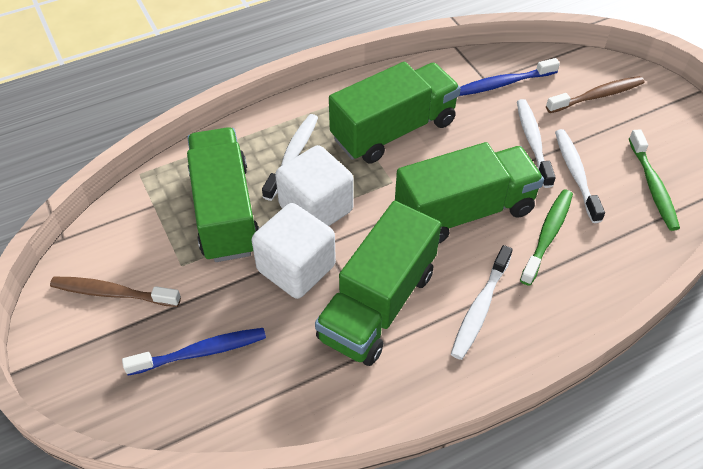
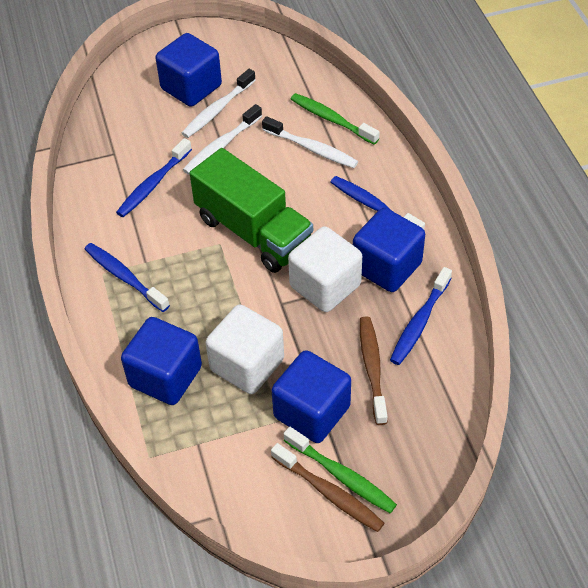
blue cube: 0 -> 4
blue toothbrush: 2 -> 4
green truck: 4 -> 1
white toothbrush: 4 -> 3

